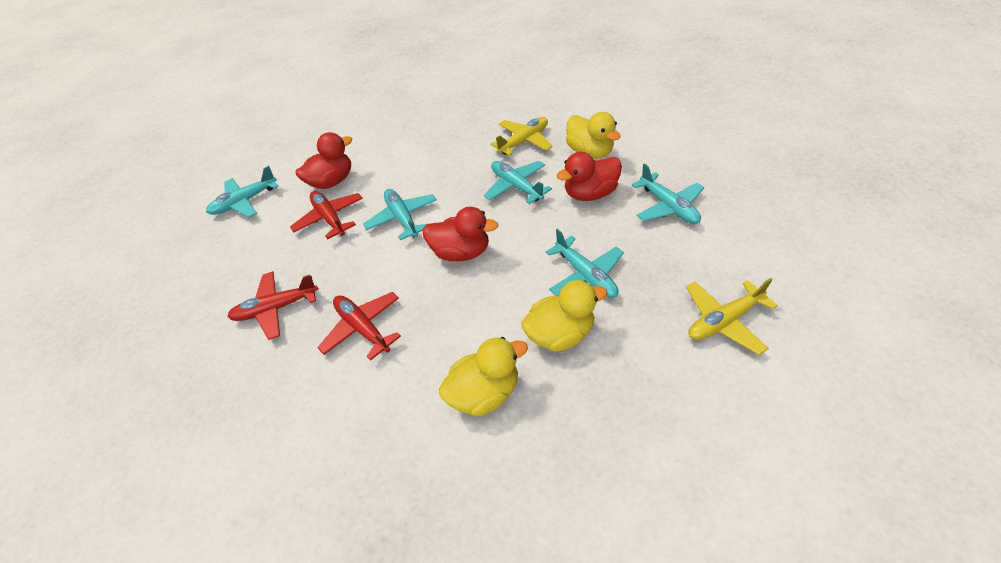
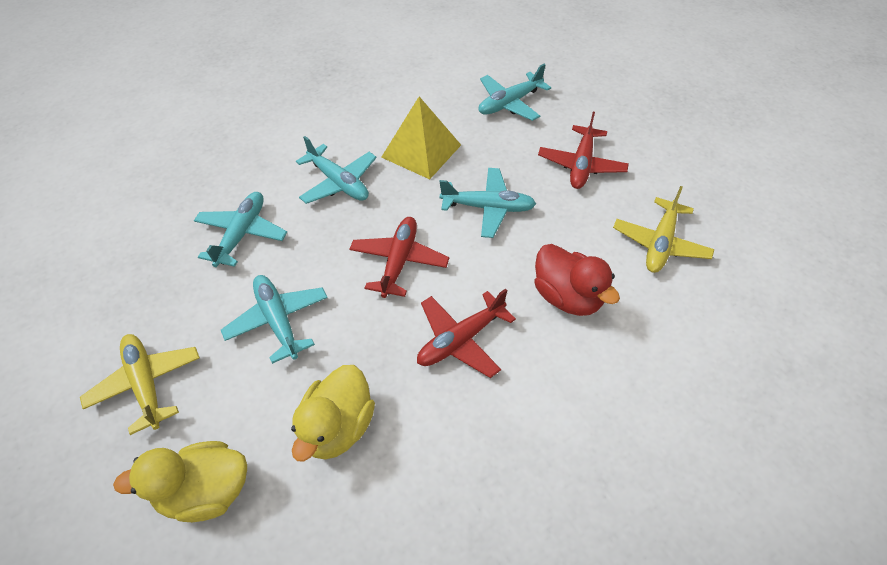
red duck: 3 -> 1
yellow duck: 3 -> 2
yellow pyramid: 0 -> 1

